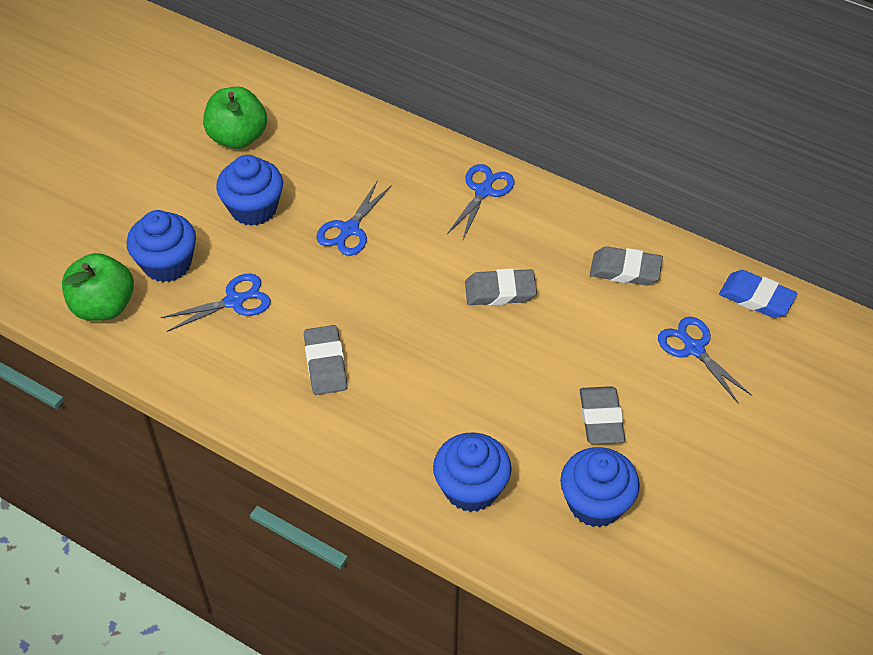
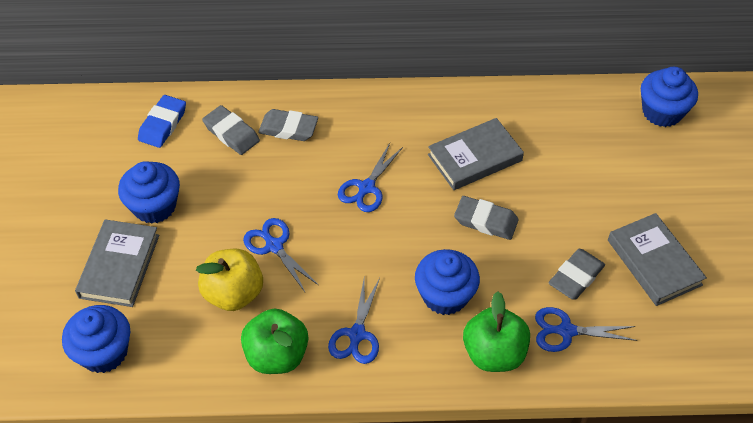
grey book: 0 -> 3
yellow apple: 0 -> 1

